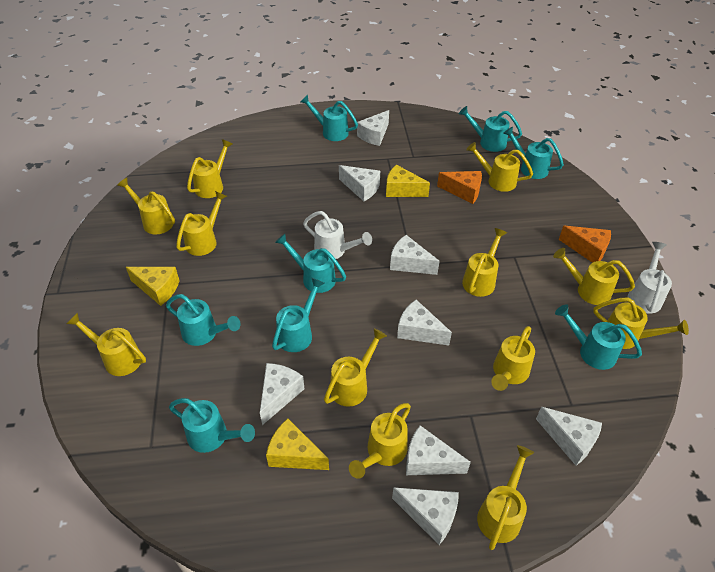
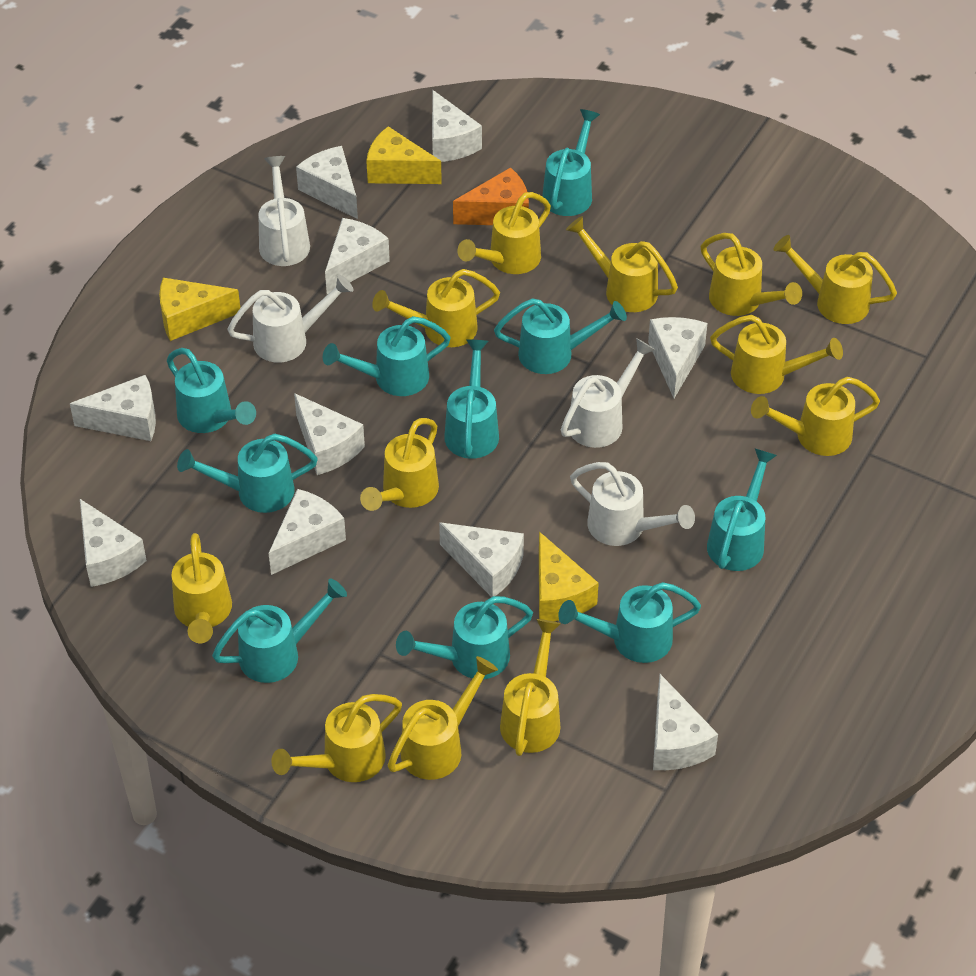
orange cheese: 2 -> 1
turquoise watering can: 8 -> 10
white cheese: 8 -> 10
white watering can: 2 -> 4

